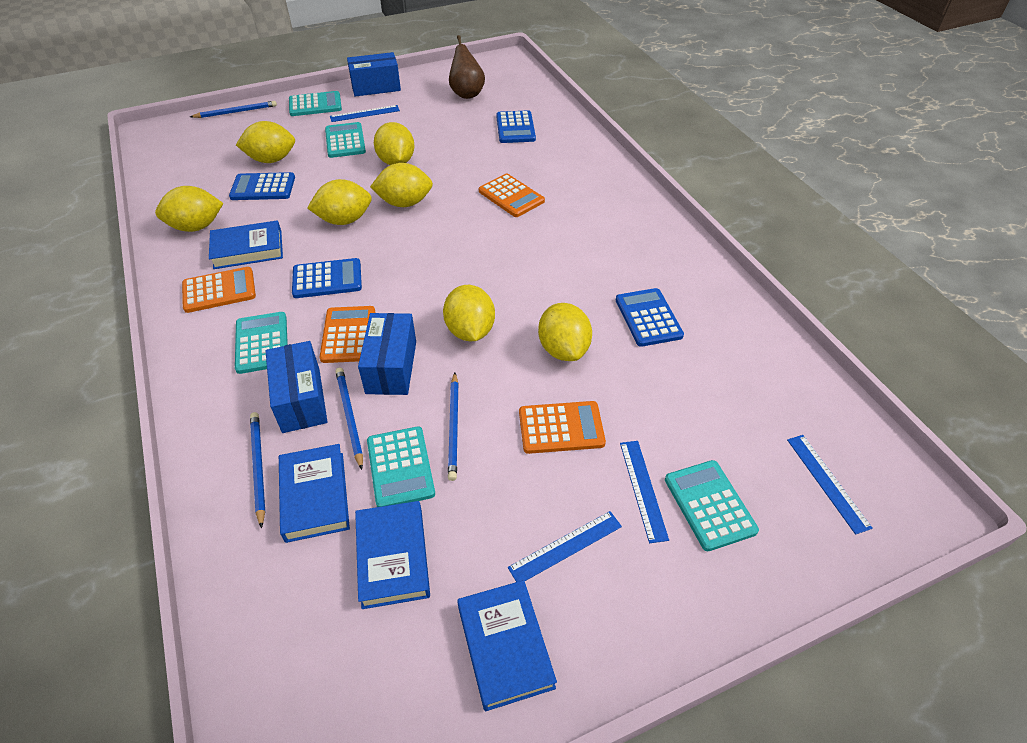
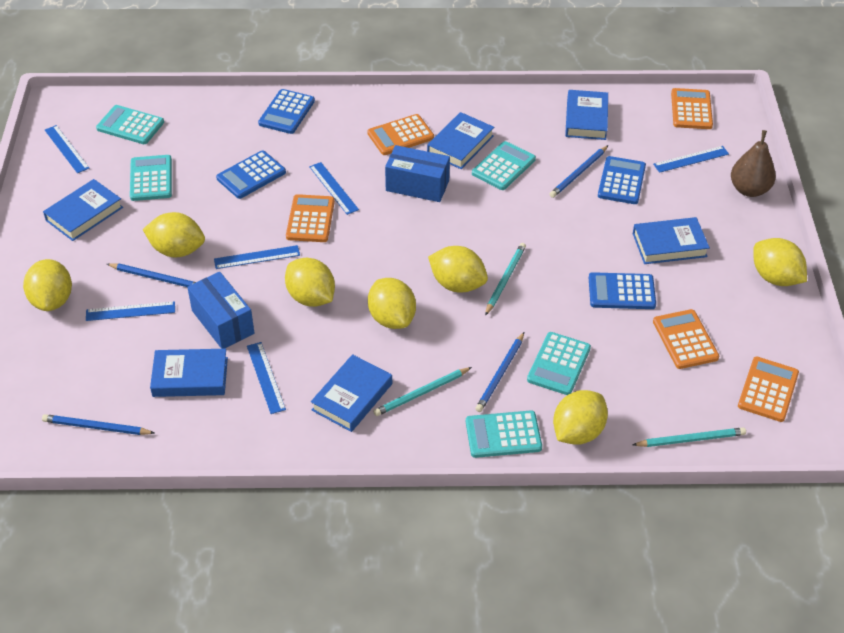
blue book: 4 -> 6
blue box: 3 -> 2
blue ruler: 4 -> 6
orange calculator: 4 -> 5
turquoise pencil: 0 -> 3

